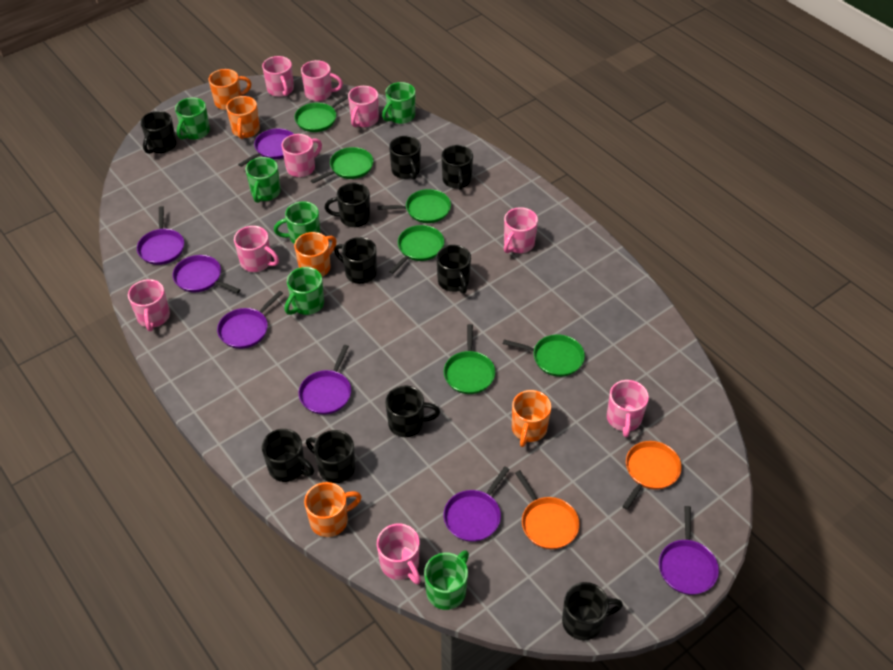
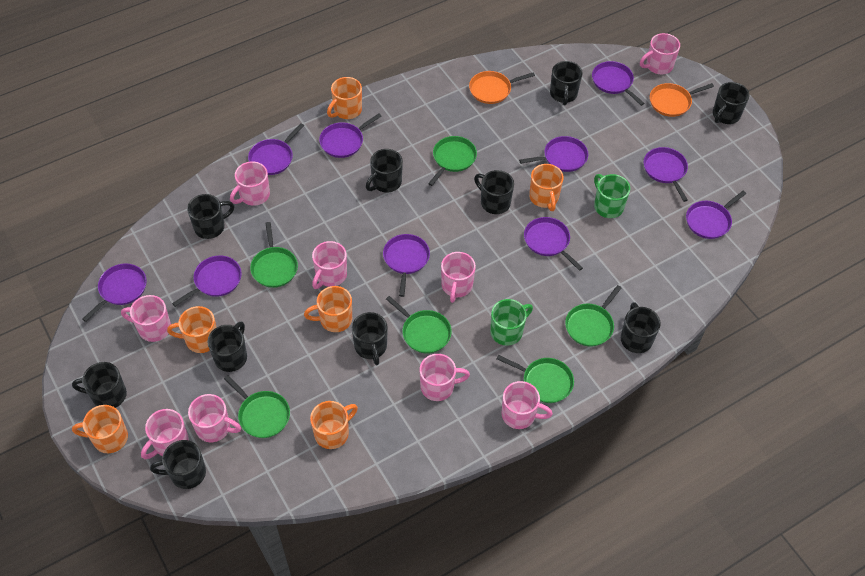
green mug: 6 -> 2
orange mug: 5 -> 6
purple pan: 7 -> 10

